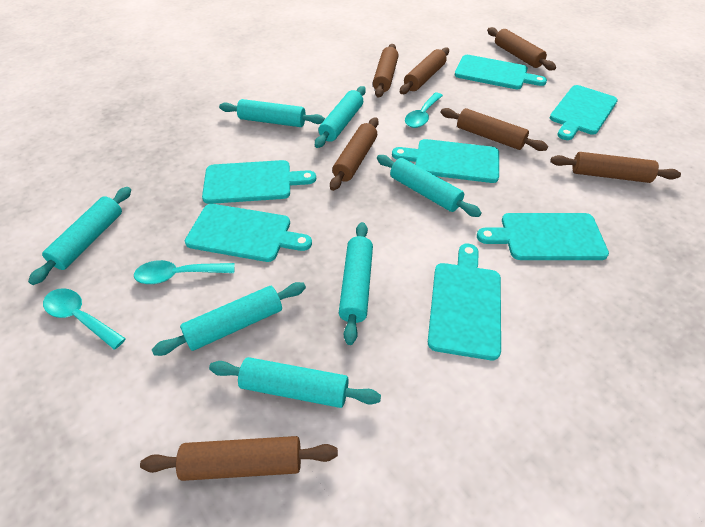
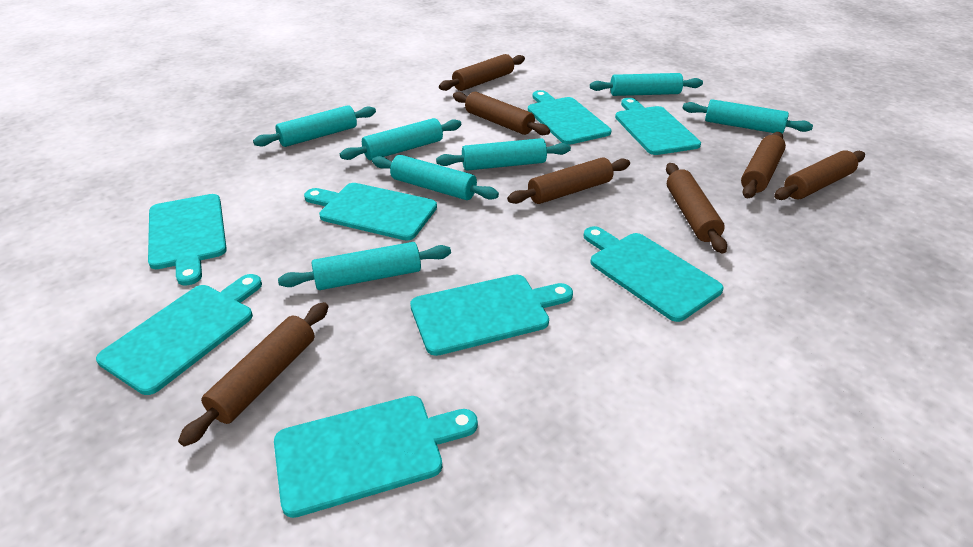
turquoise cutting board: 7 -> 8
turquoise spoon: 3 -> 0

